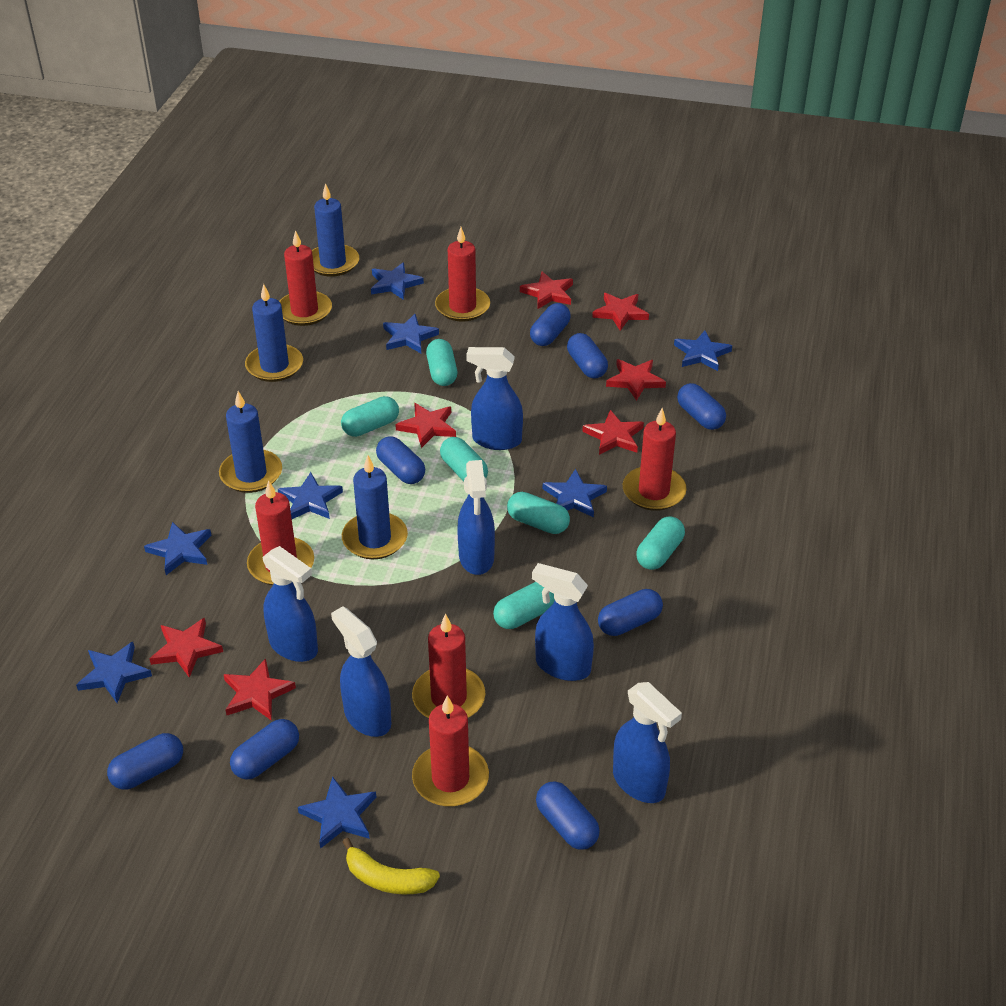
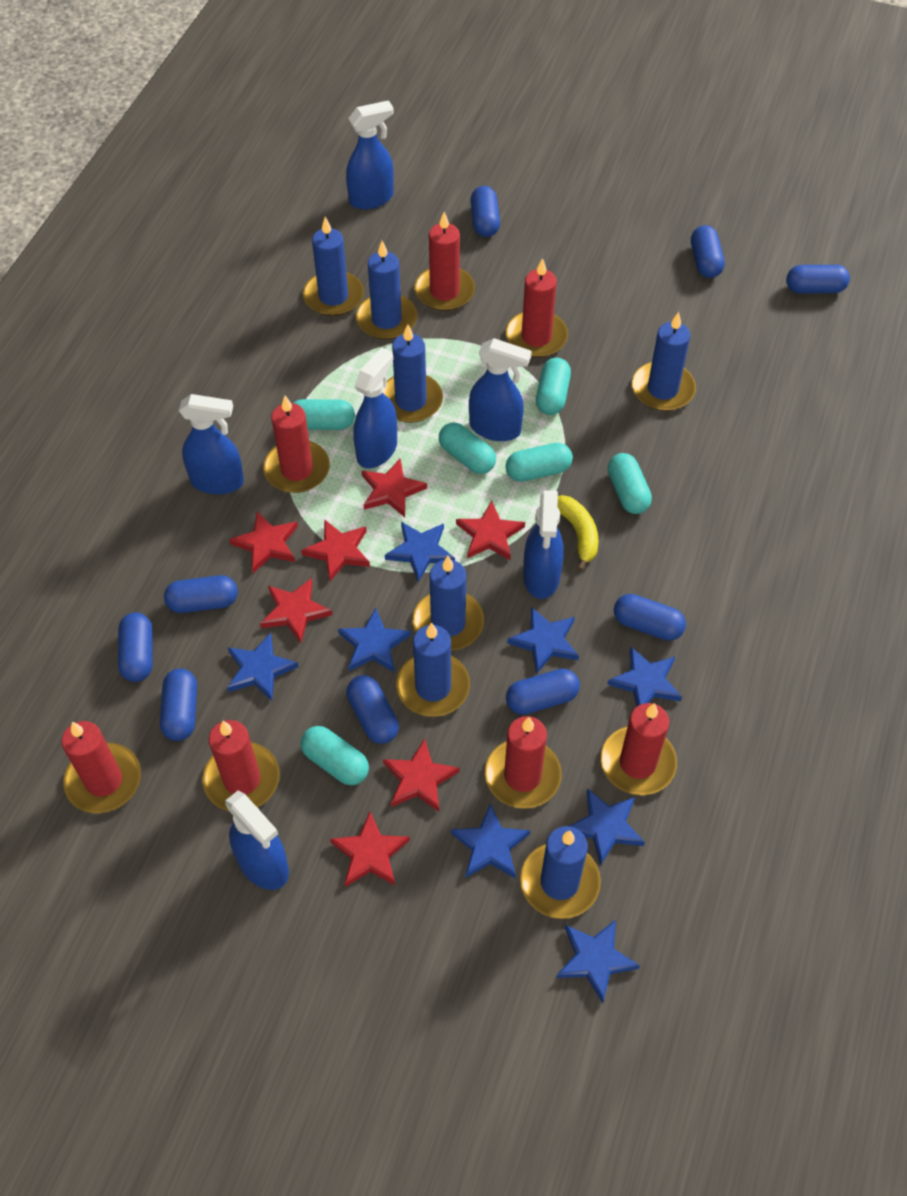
blue candle: 4 -> 7
blue capsule: 8 -> 9
red candle: 6 -> 7

